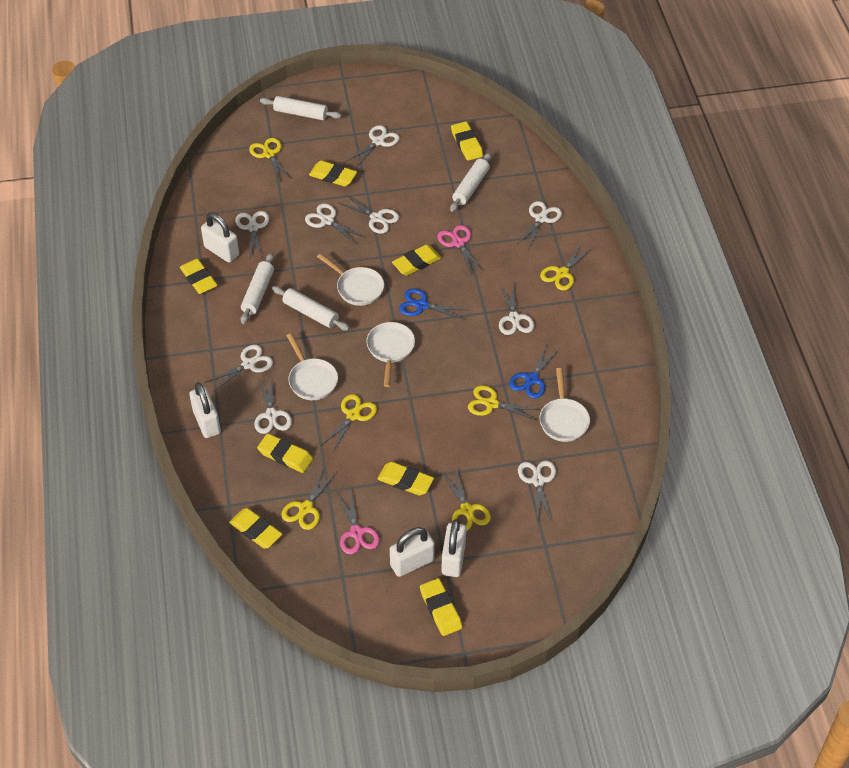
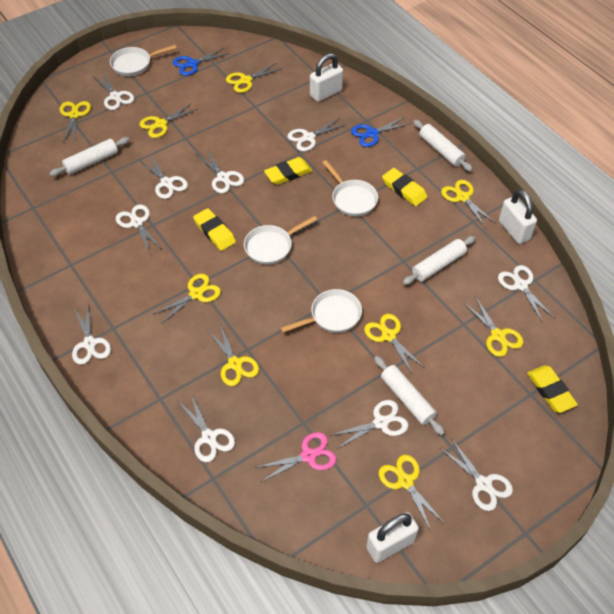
pink scissors: 2 -> 1
white padlock: 4 -> 3
white scissors: 9 -> 10
yellow eraser: 8 -> 4
yellow scissors: 6 -> 9

